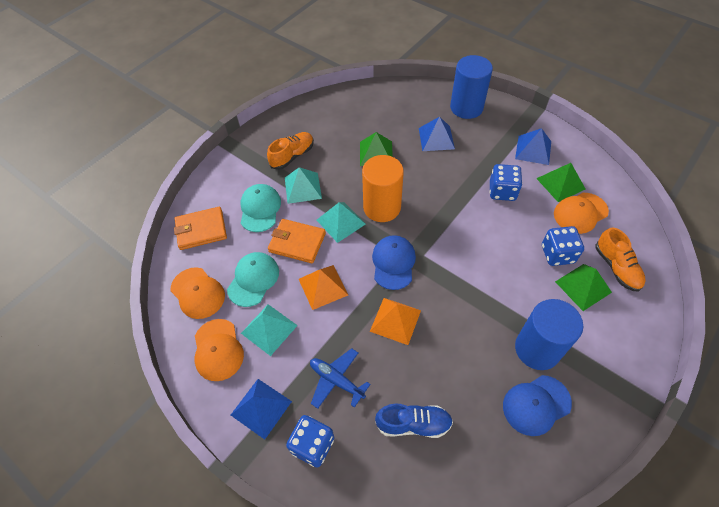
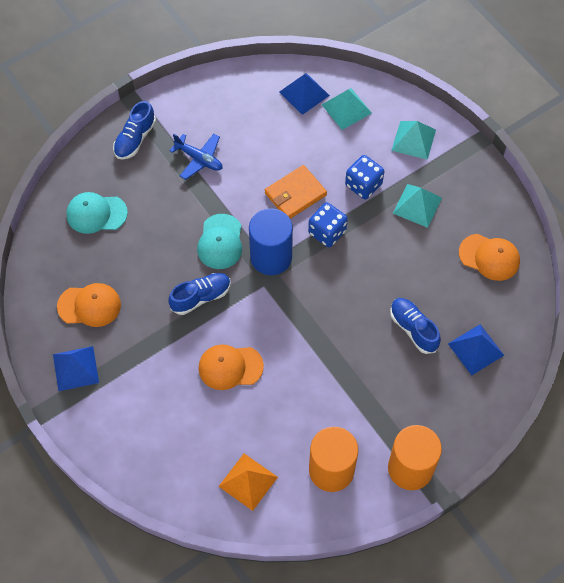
blue cap: 2 -> 0
blue cylinder: 2 -> 1
blue dice: 3 -> 2
blue shoe: 1 -> 3
green pyramid: 3 -> 0
orange cylinder: 1 -> 2
orange pyramid: 2 -> 1
orange shoe: 2 -> 0
orange wallet: 2 -> 1

